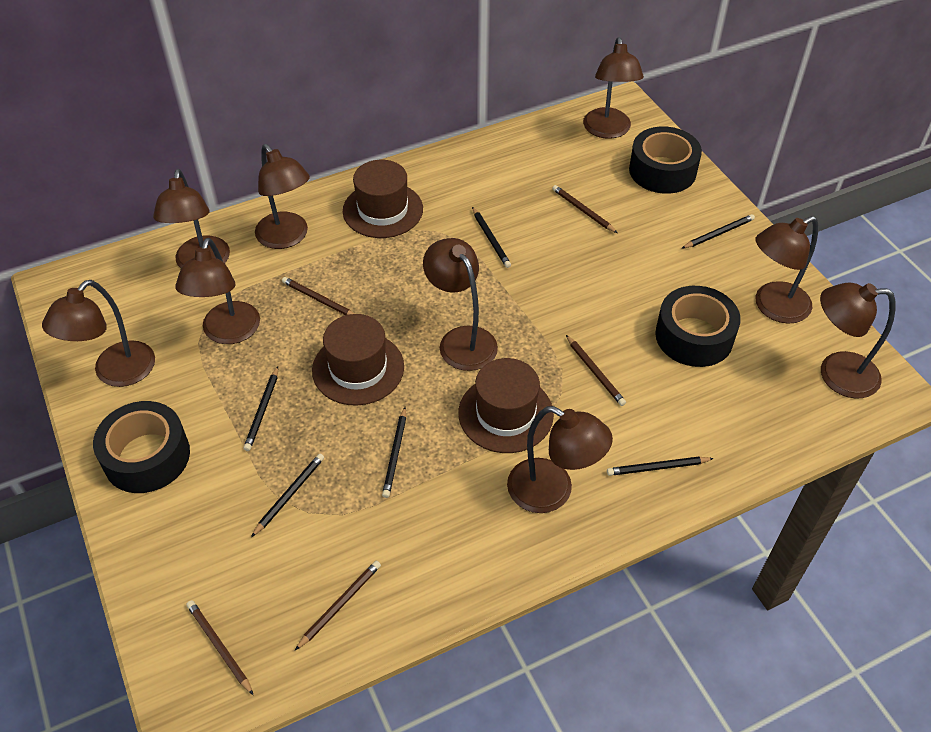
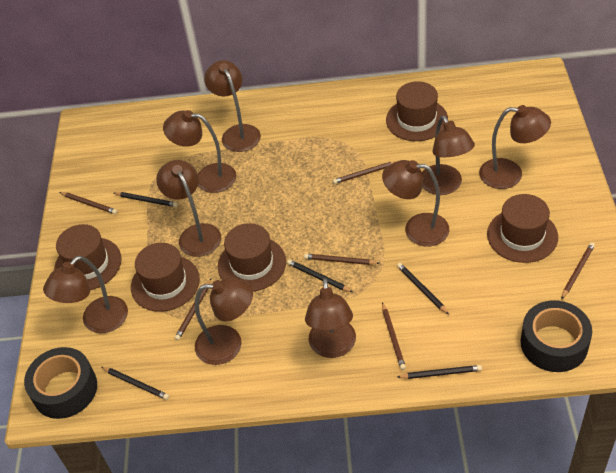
black pencil: 6 -> 5
black tape: 3 -> 2
brown hat: 3 -> 5
brown pencil: 5 -> 6

